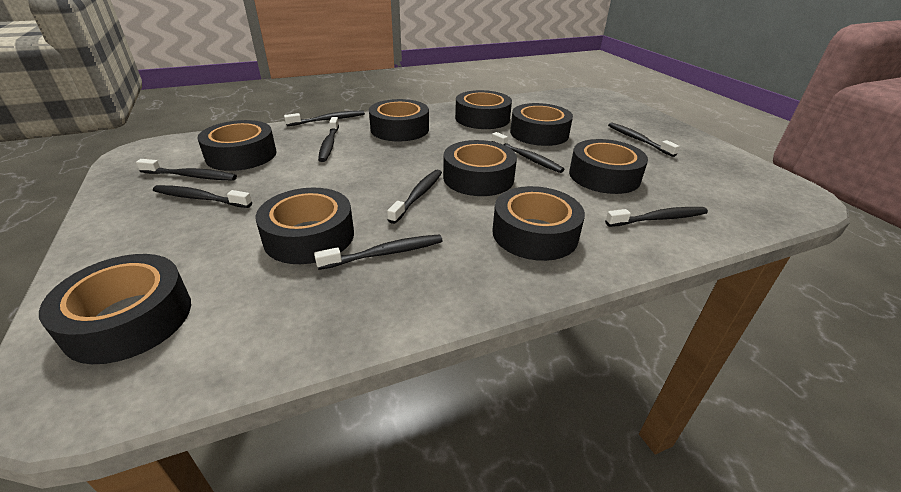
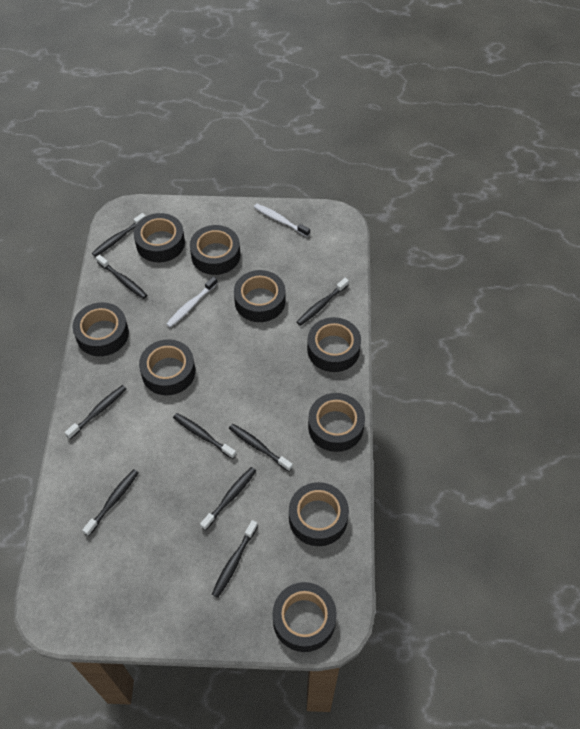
white toothbrush: 0 -> 2

